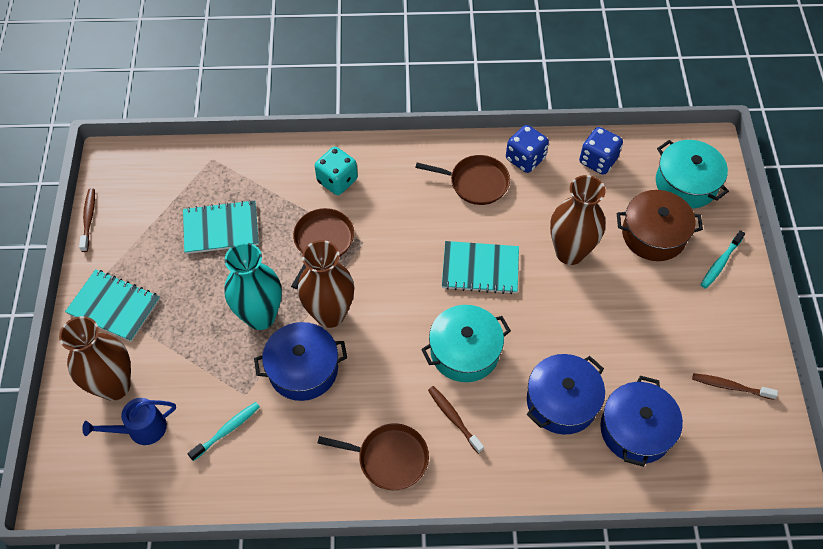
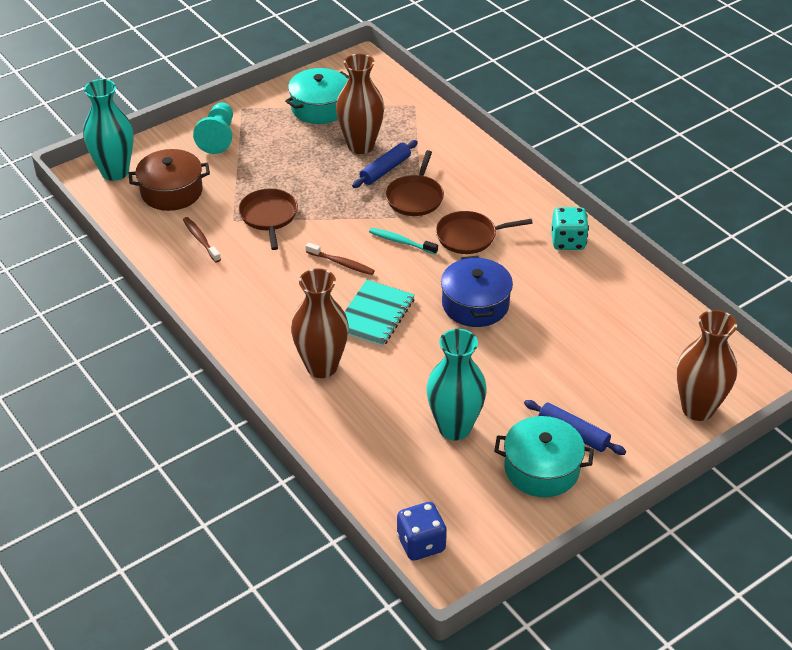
blue dice: 2 -> 1
blue pot: 3 -> 1
blue rolling pin: 0 -> 2
blue watering can: 1 -> 0
brown toothbrush: 3 -> 2
turquoise notebook: 3 -> 1
turquoise pawn: 0 -> 1
turquoise toothbrush: 2 -> 1
turquoise vase: 1 -> 2

